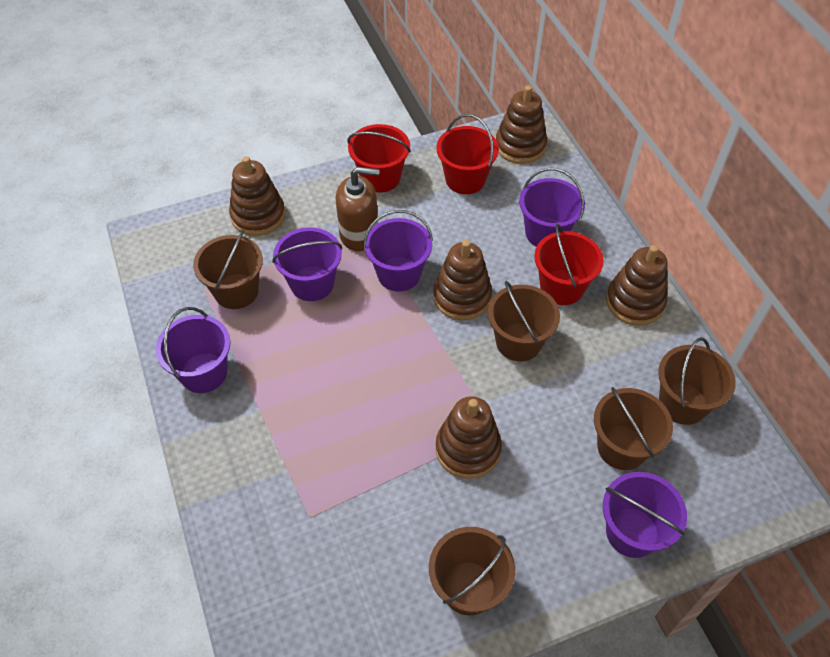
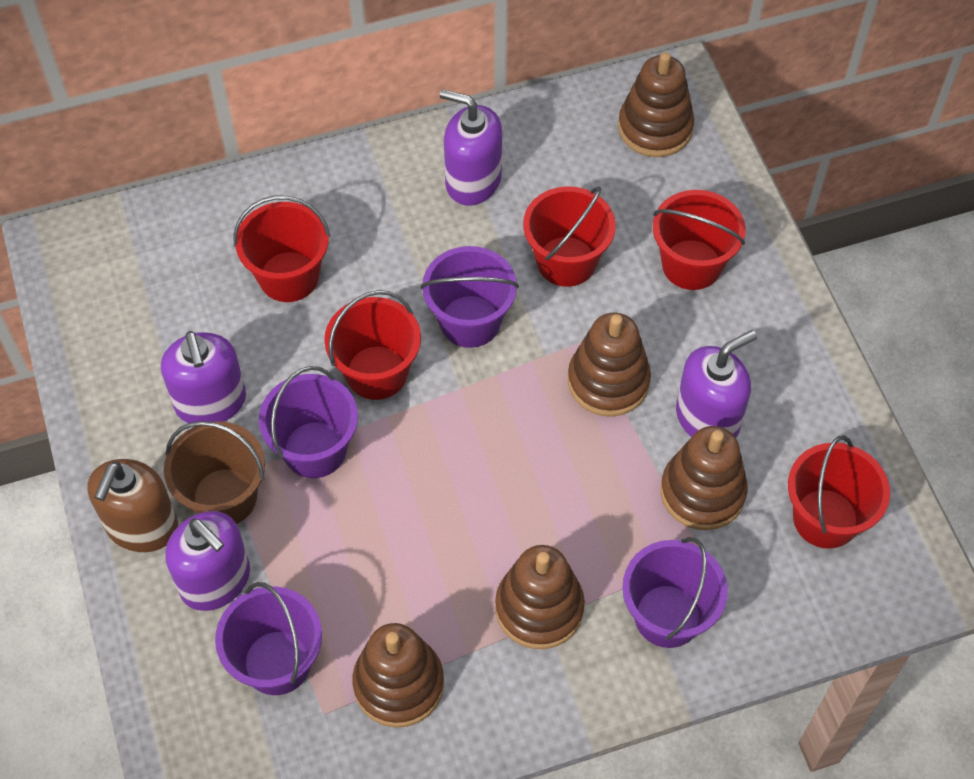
brown bucket: 5 -> 1
purple bucket: 5 -> 4
purple soap dispenser: 0 -> 4
red bucket: 3 -> 5

